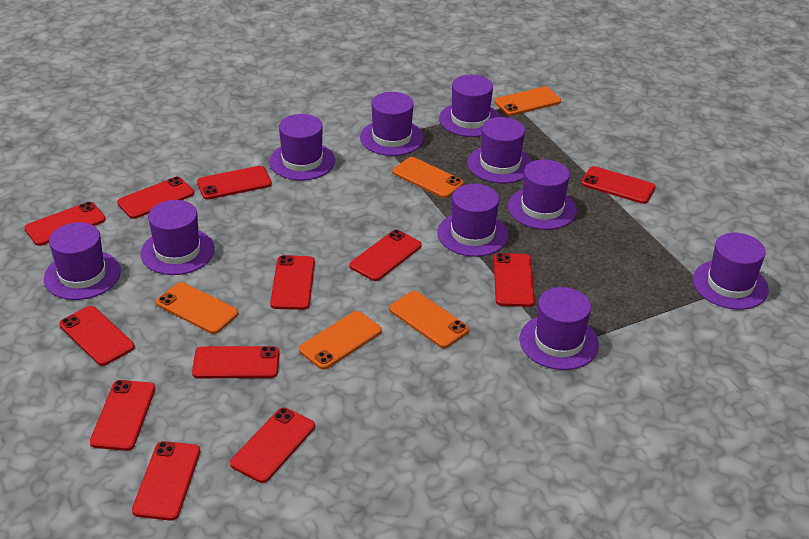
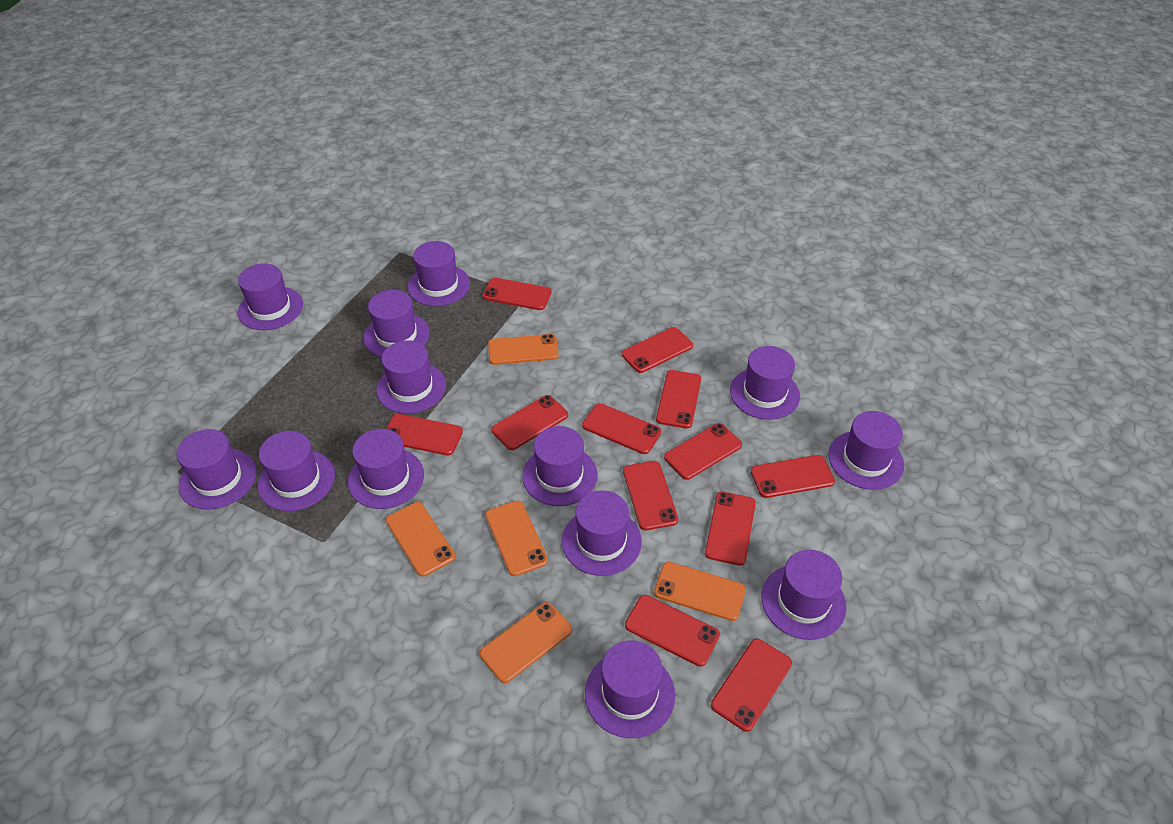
purple hat: 10 -> 13

